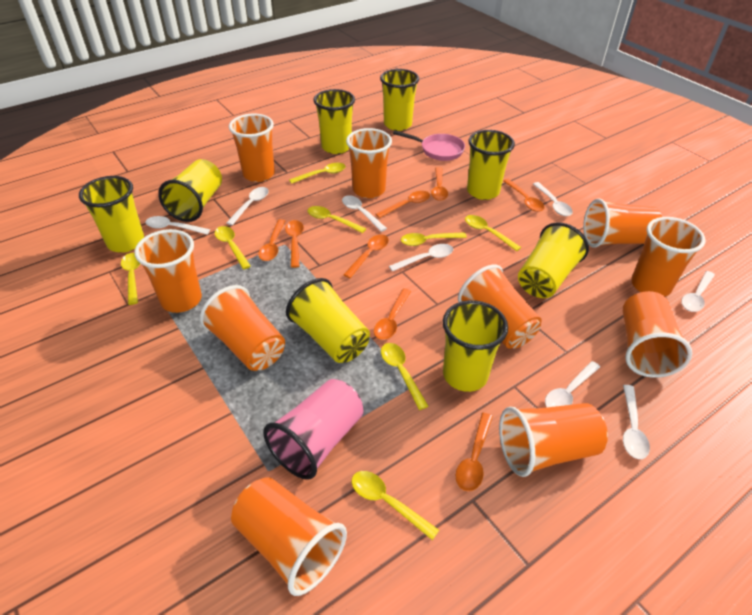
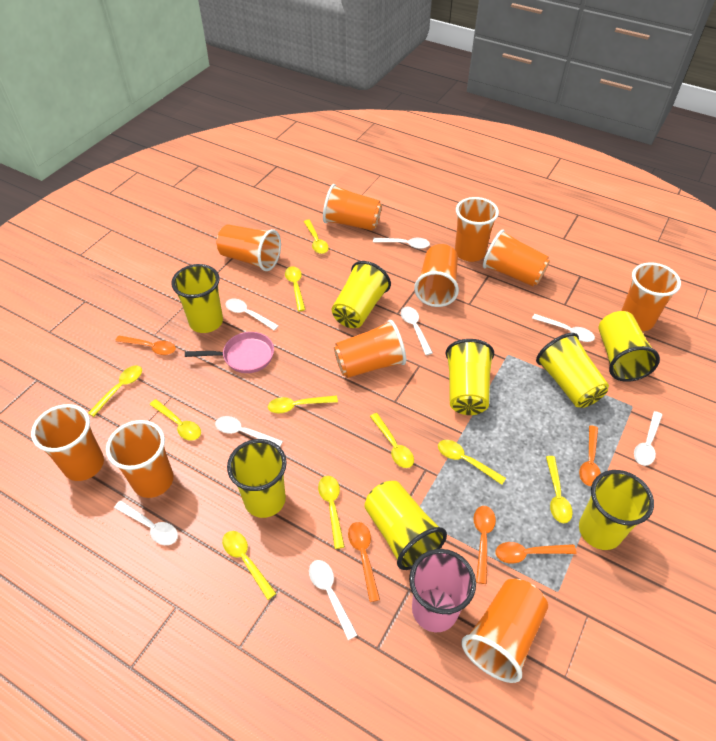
orange spoon: 8 -> 5
yellow spoon: 8 -> 10

